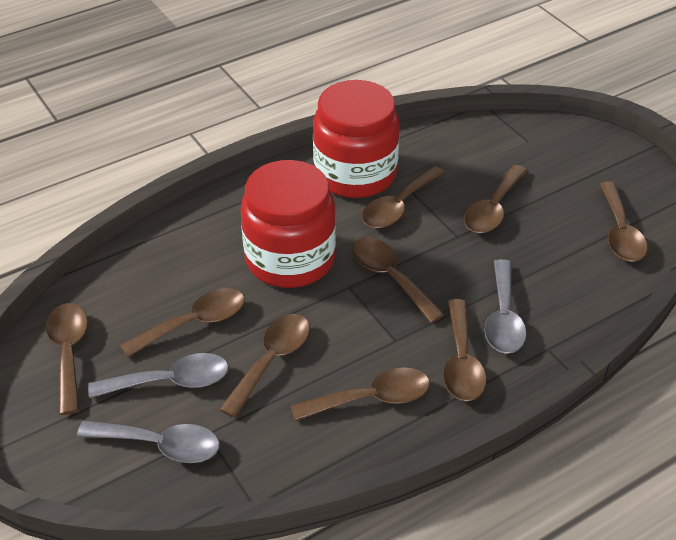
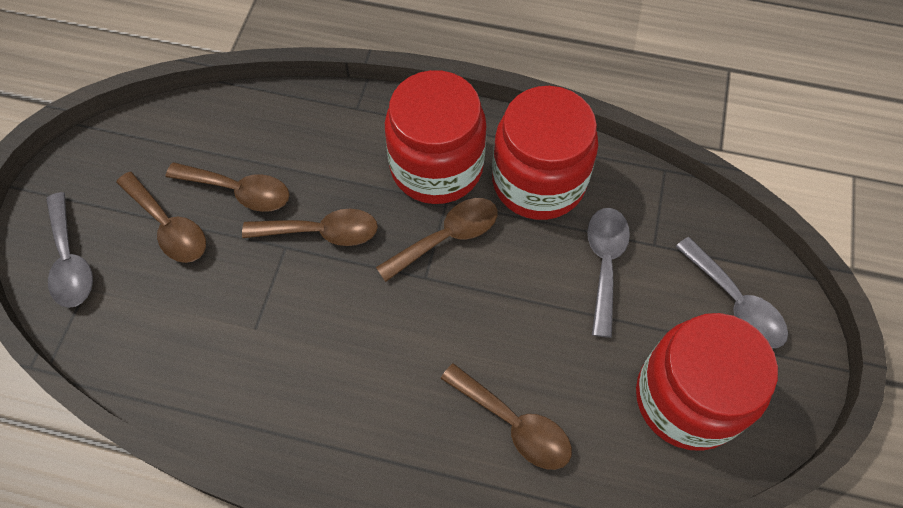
brown spoon: 9 -> 5
red jar: 2 -> 3

